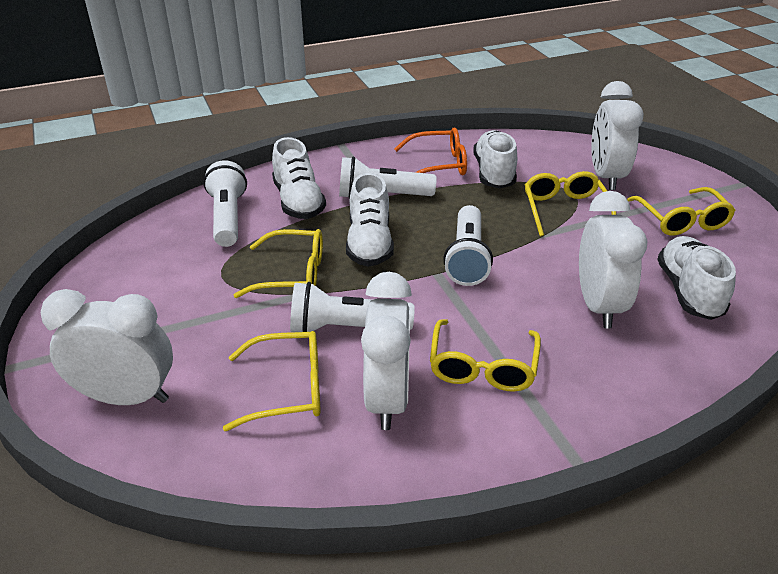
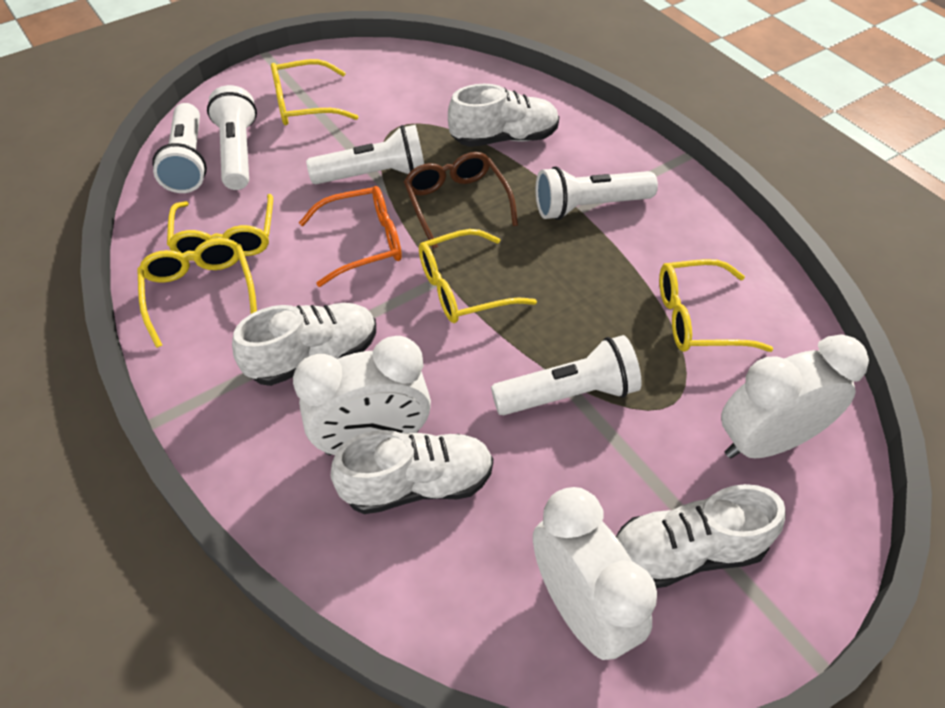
brown glasses: 0 -> 1
white clock: 4 -> 3
white flashlight: 4 -> 5

